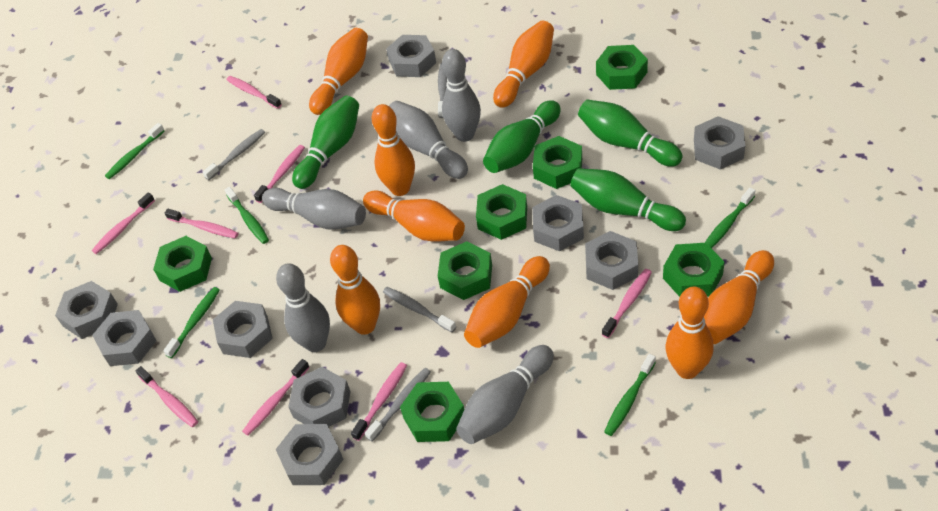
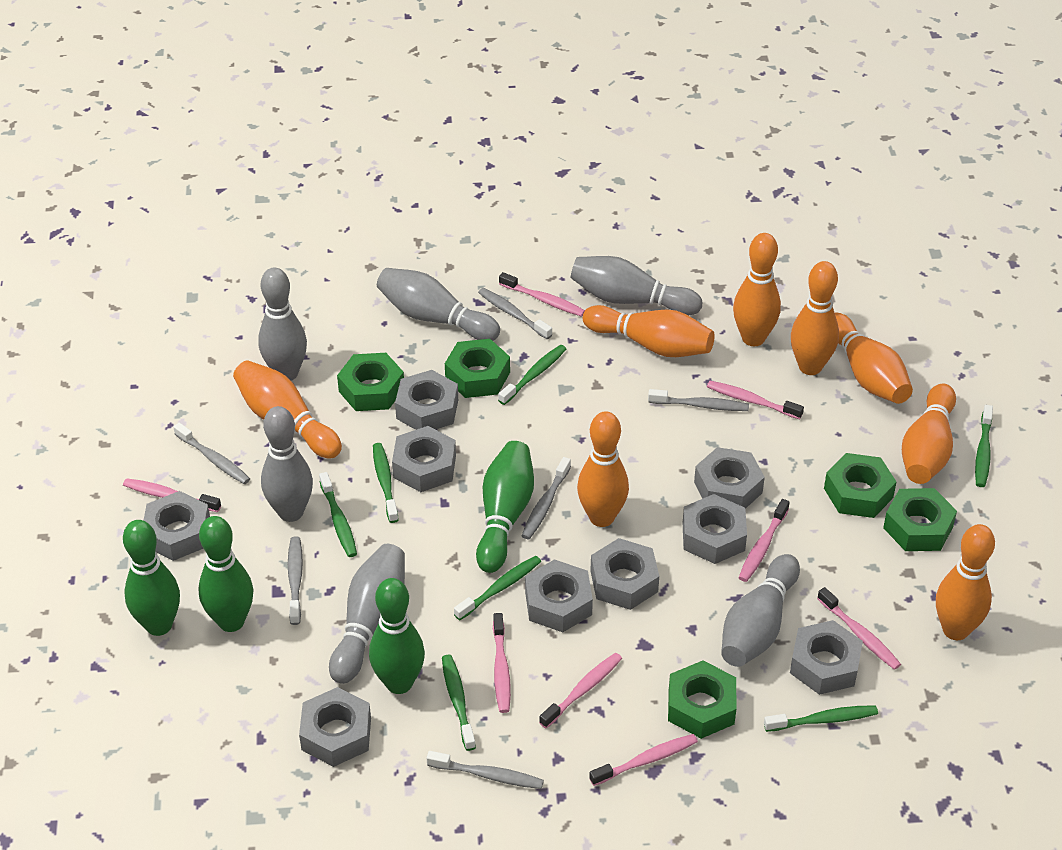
green nut: 7 -> 5
green toothbrush: 5 -> 7
grey bowling pin: 5 -> 6
grey toothbrush: 4 -> 6

